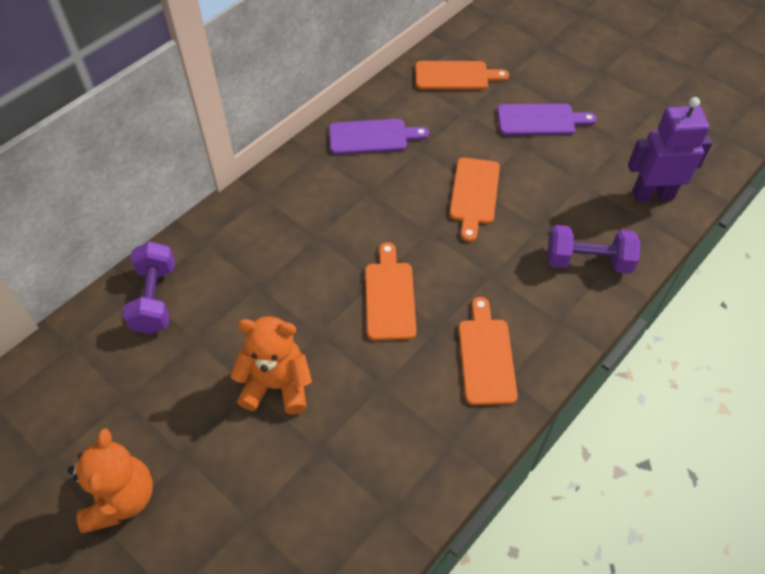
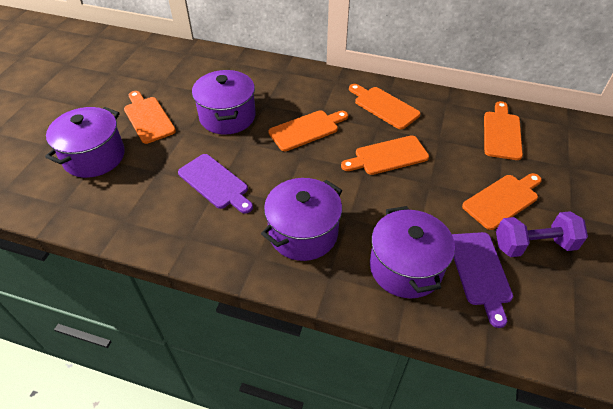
orange cutting board: 4 -> 6
orange teddy bear: 2 -> 0
purple dumbbell: 2 -> 1
purple pot: 0 -> 4
purple robot: 1 -> 0

